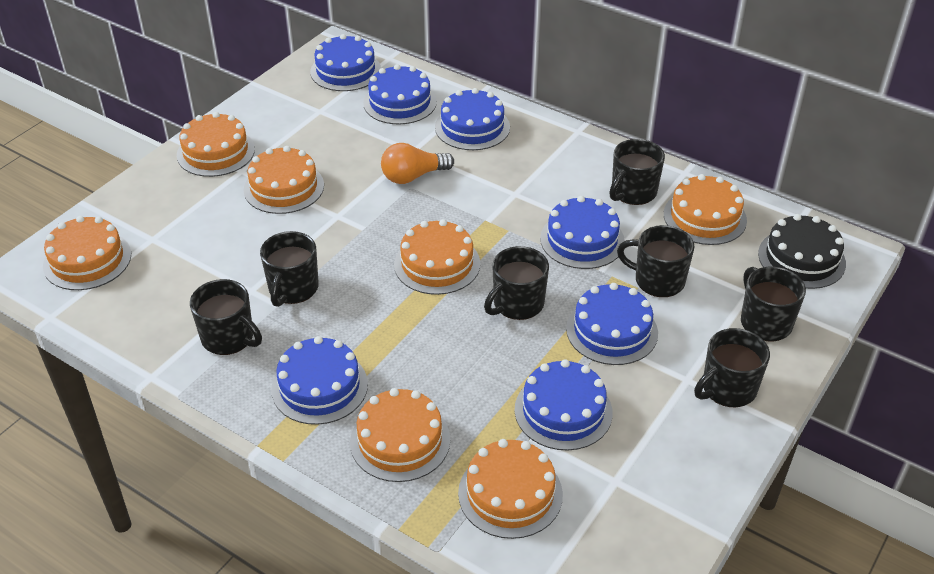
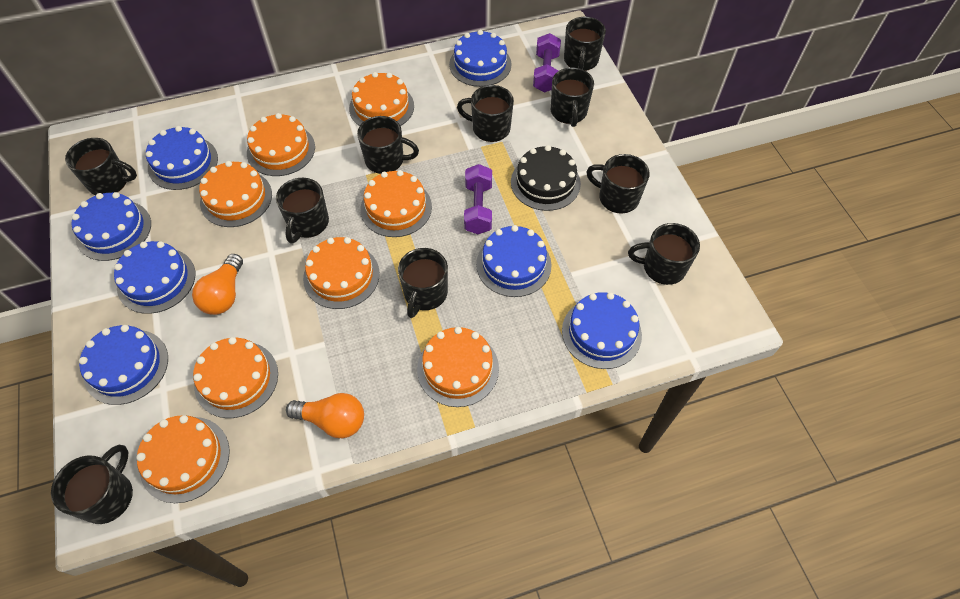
black mug: 7 -> 10
orange cake: 7 -> 8
orange light bulb: 1 -> 2
purple dumbbell: 0 -> 2

